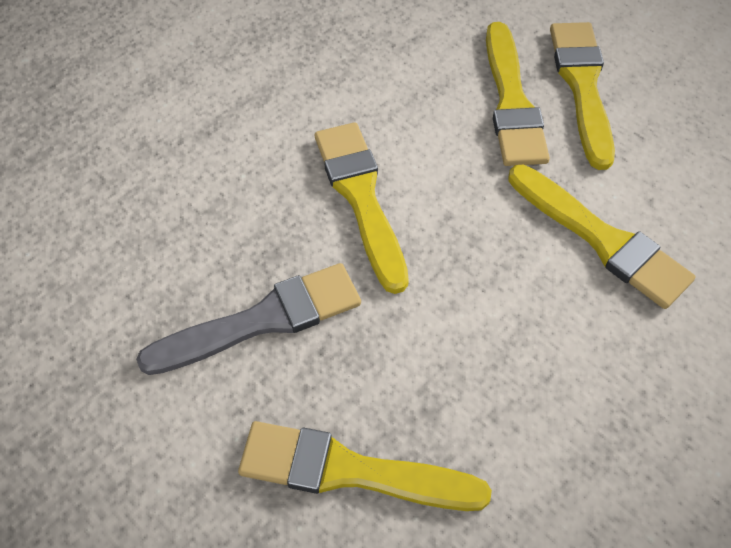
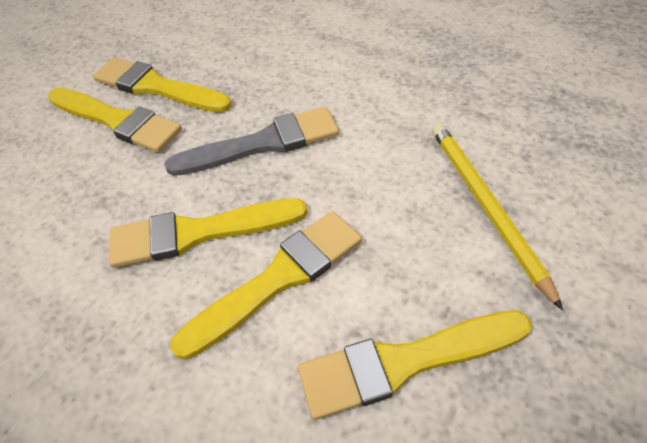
yellow pencil: 0 -> 1

